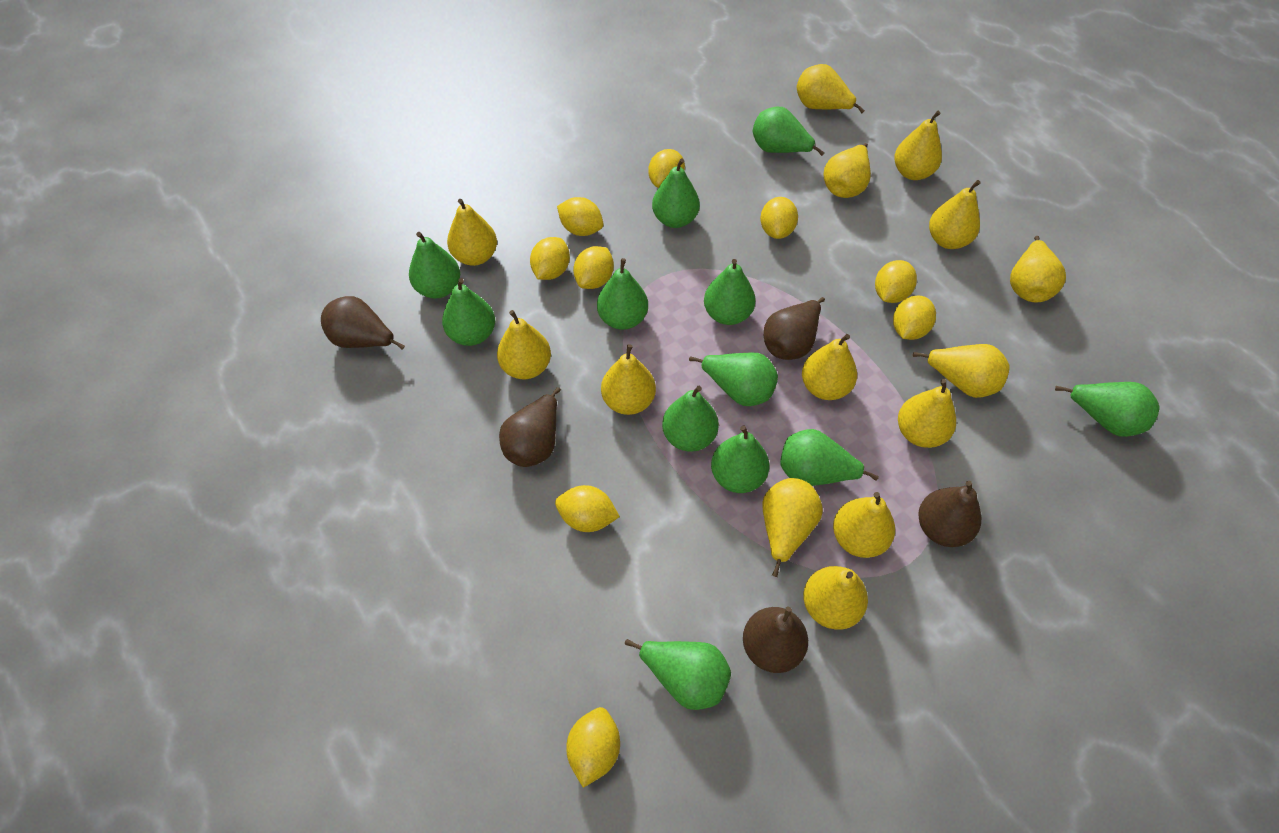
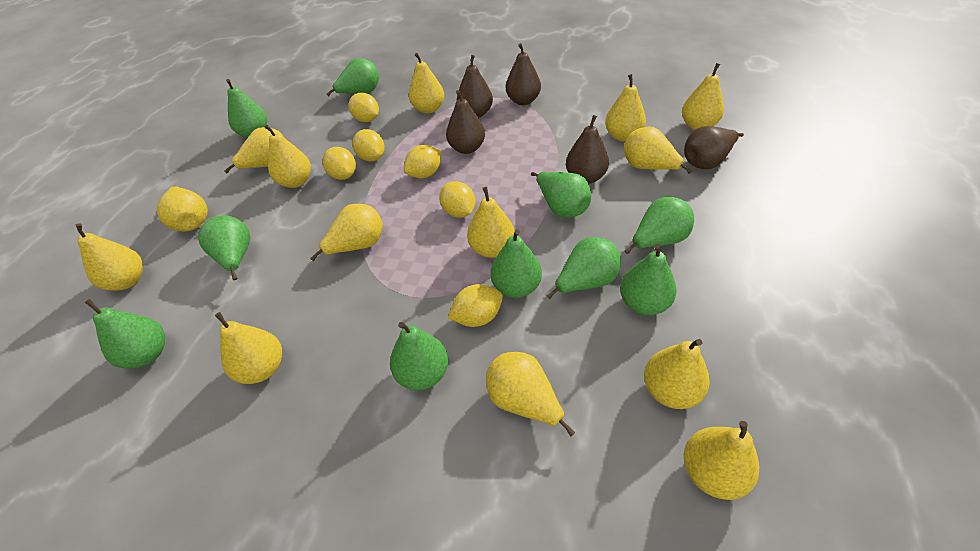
green pear: 12 -> 10
yellow lemon: 9 -> 6

